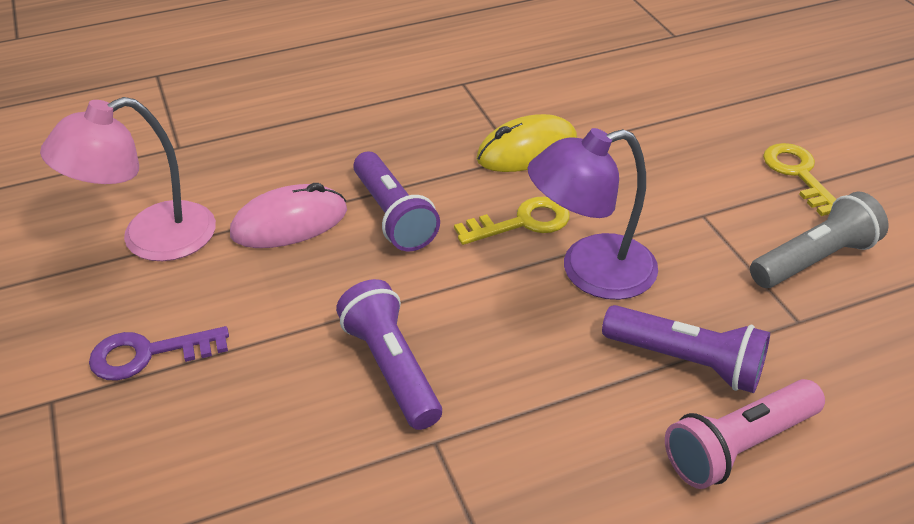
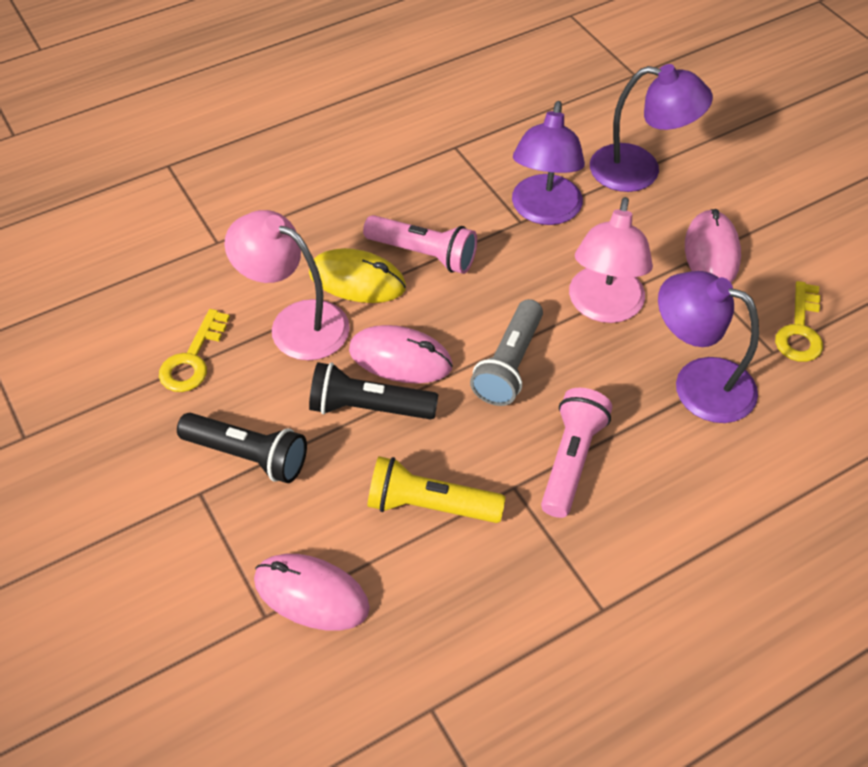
black flashlight: 0 -> 2
pink flashlight: 1 -> 2
pink lamp: 1 -> 2
pink mouse: 1 -> 3
purple flashlight: 3 -> 0
purple key: 1 -> 0
purple lamp: 1 -> 3
yellow flashlight: 0 -> 1

